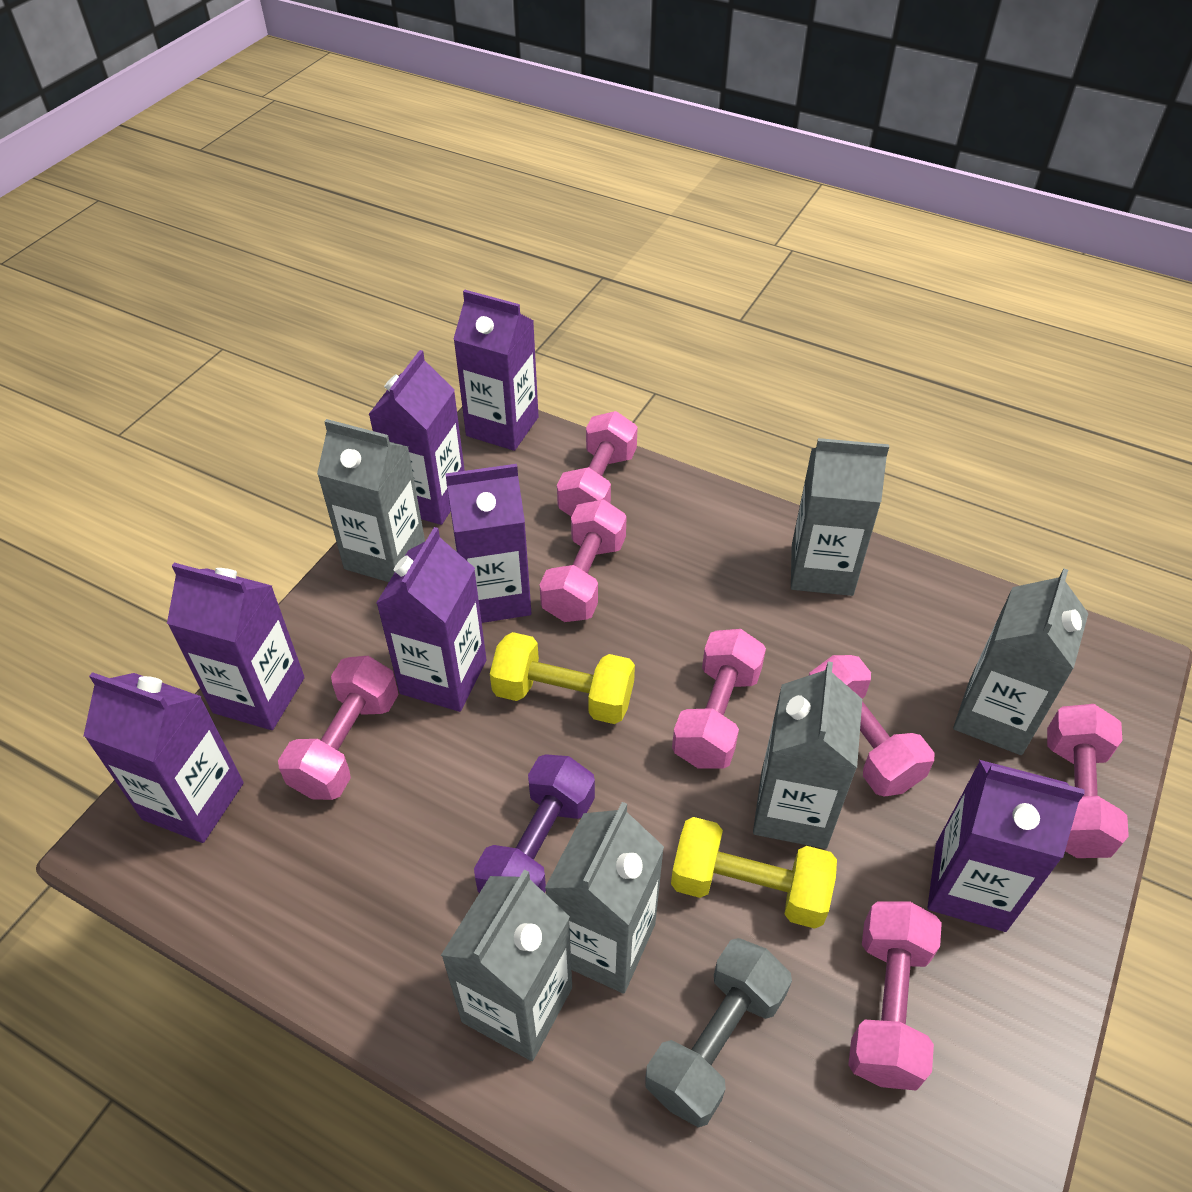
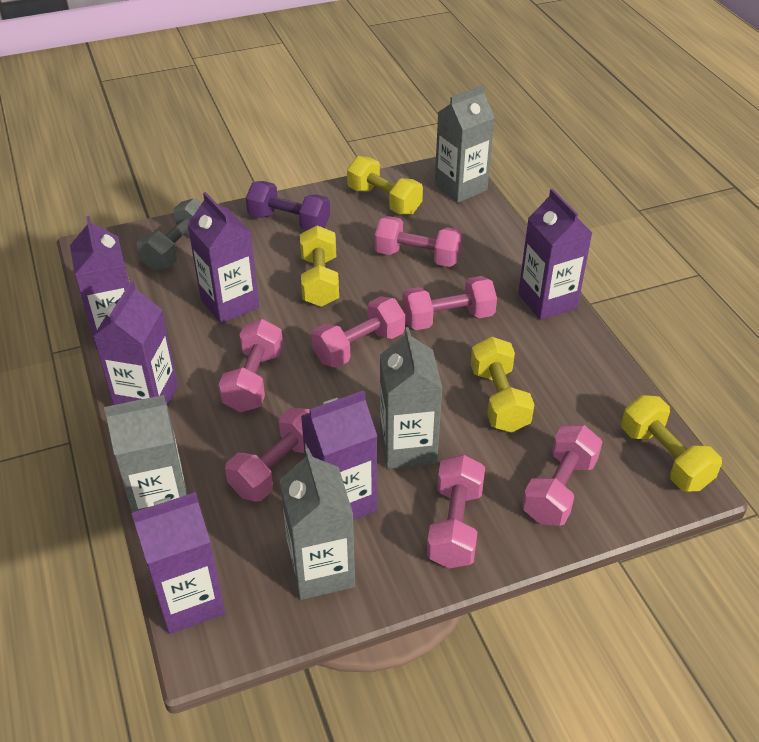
grey carton: 6 -> 4
purple carton: 7 -> 6
yellow dumbbell: 2 -> 4

